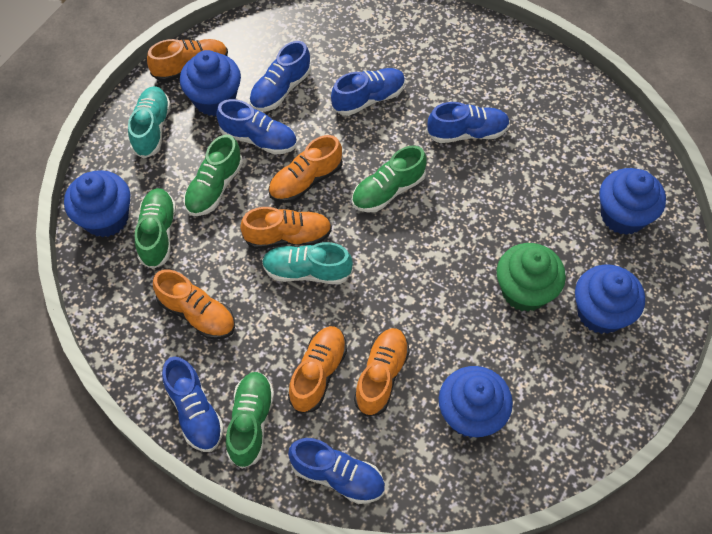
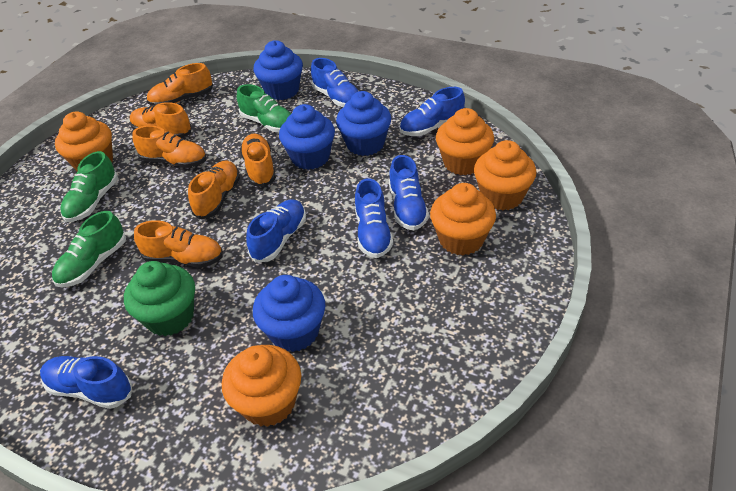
blue cupcake: 5 -> 4
green shoe: 4 -> 3
orange cupcake: 0 -> 5
turquoise shoe: 2 -> 0

